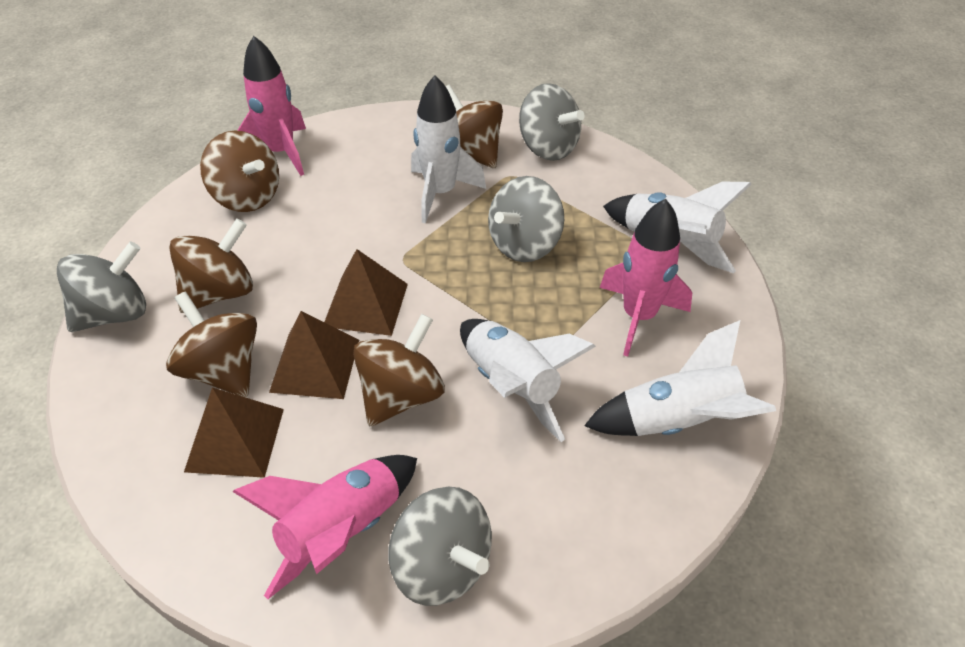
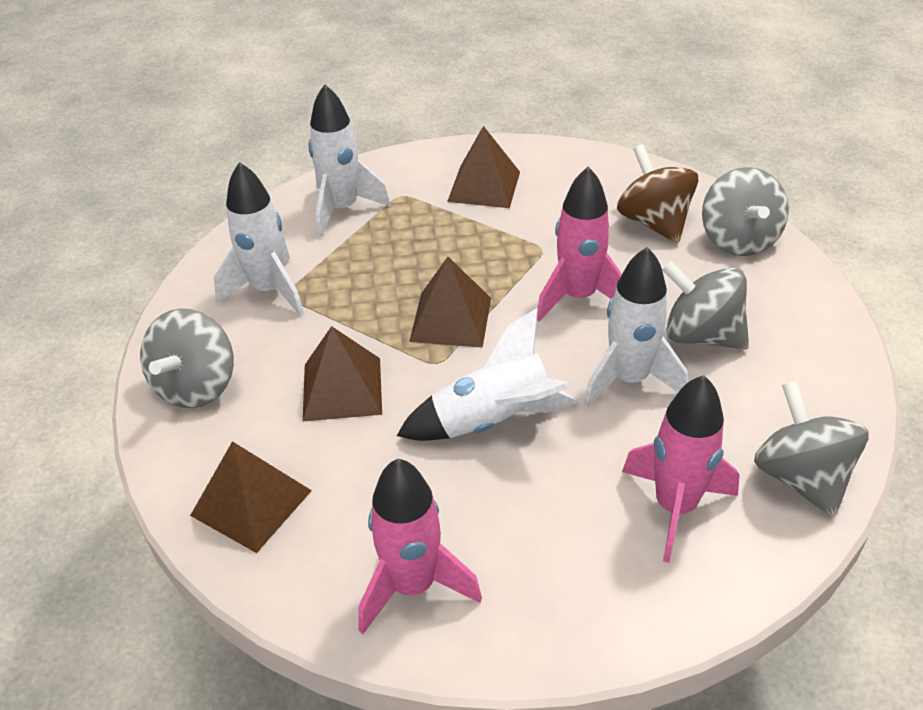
brown pyramid: 3 -> 4
brown spinning top: 5 -> 1

